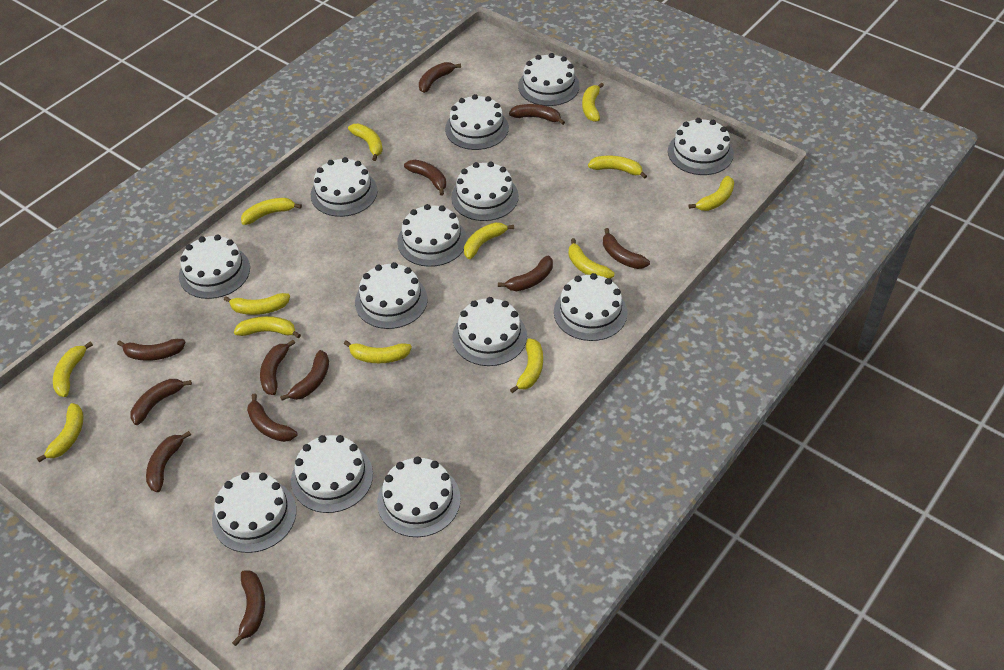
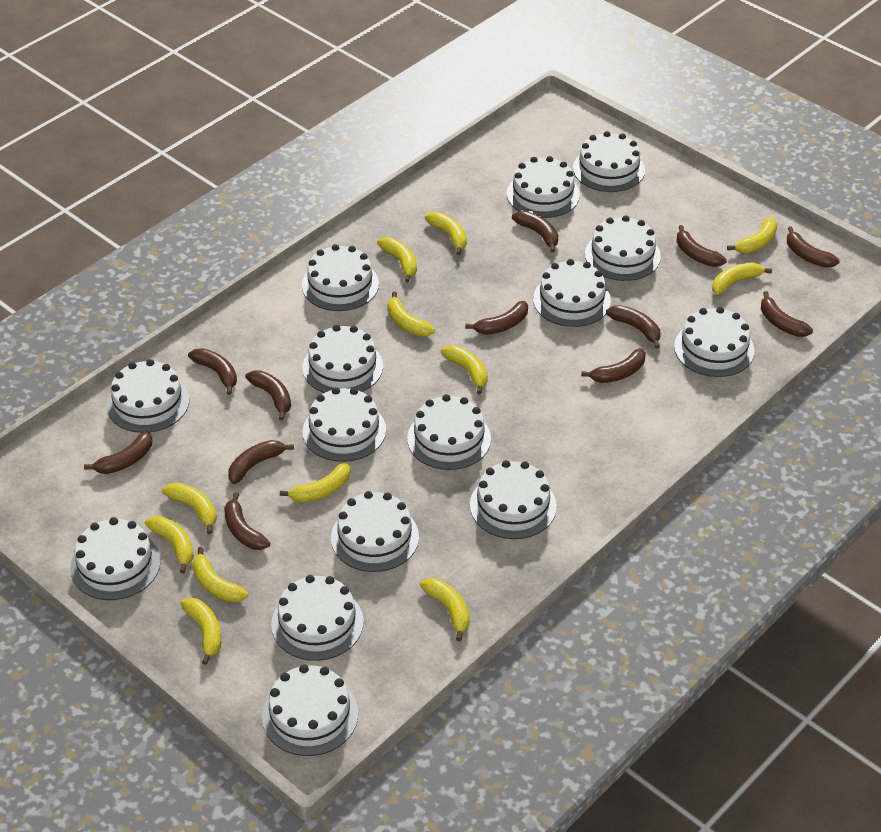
white cake: 13 -> 15
yellow banana: 13 -> 12

